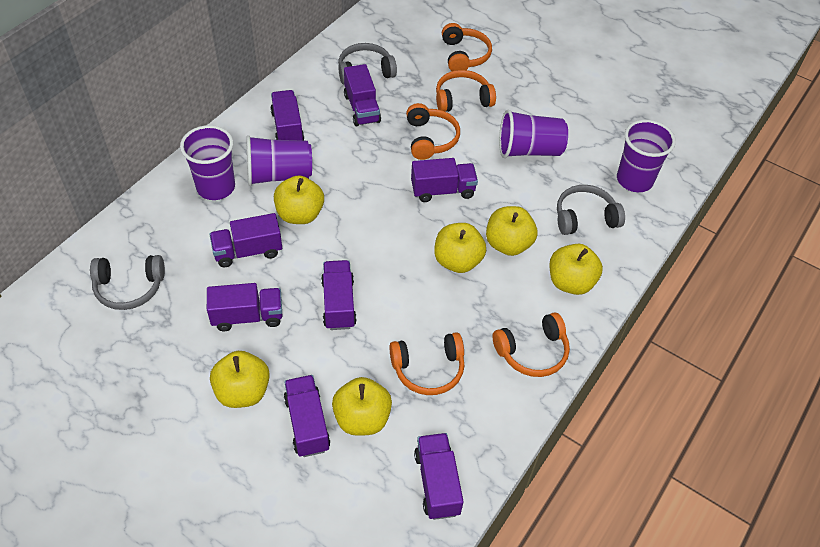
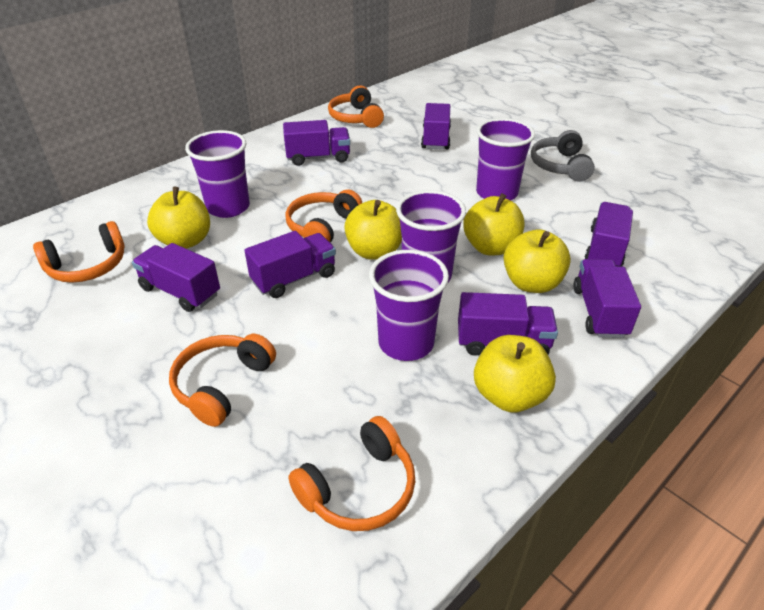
grey headphones: 3 -> 1
purple truck: 8 -> 7
yellow apple: 6 -> 5

